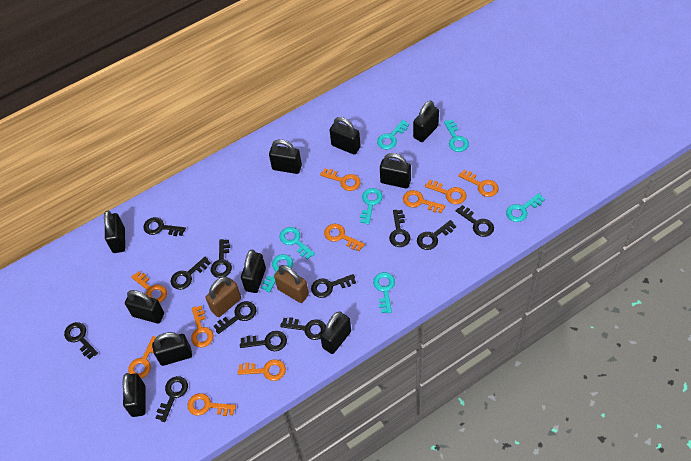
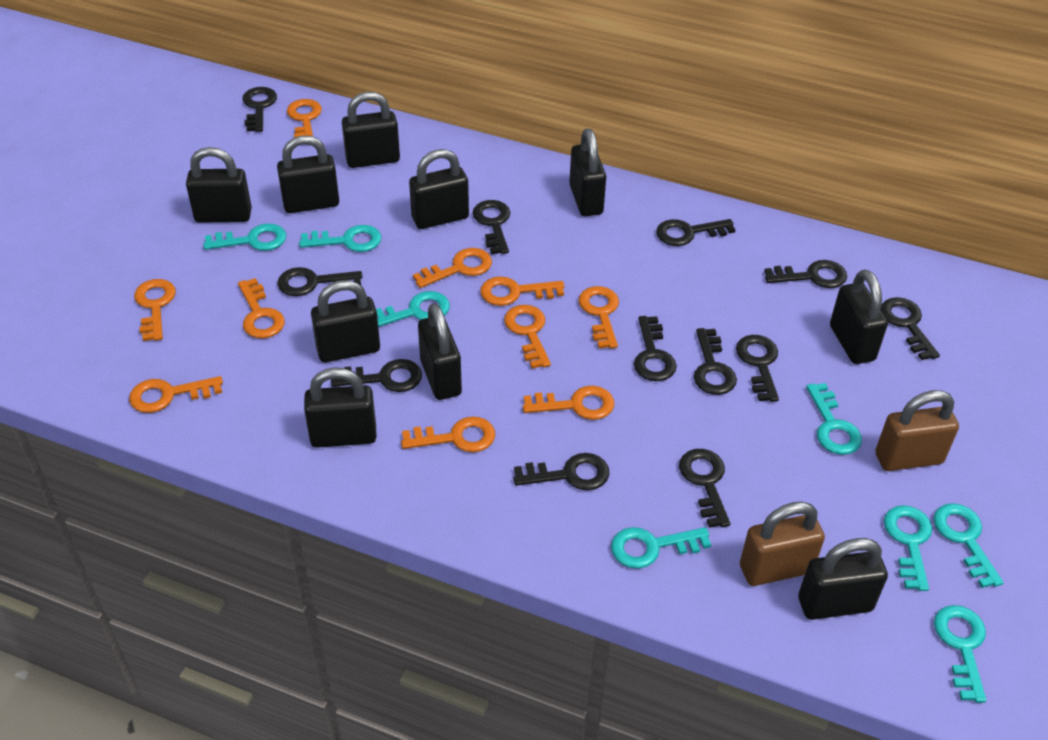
turquoise key: 7 -> 8

